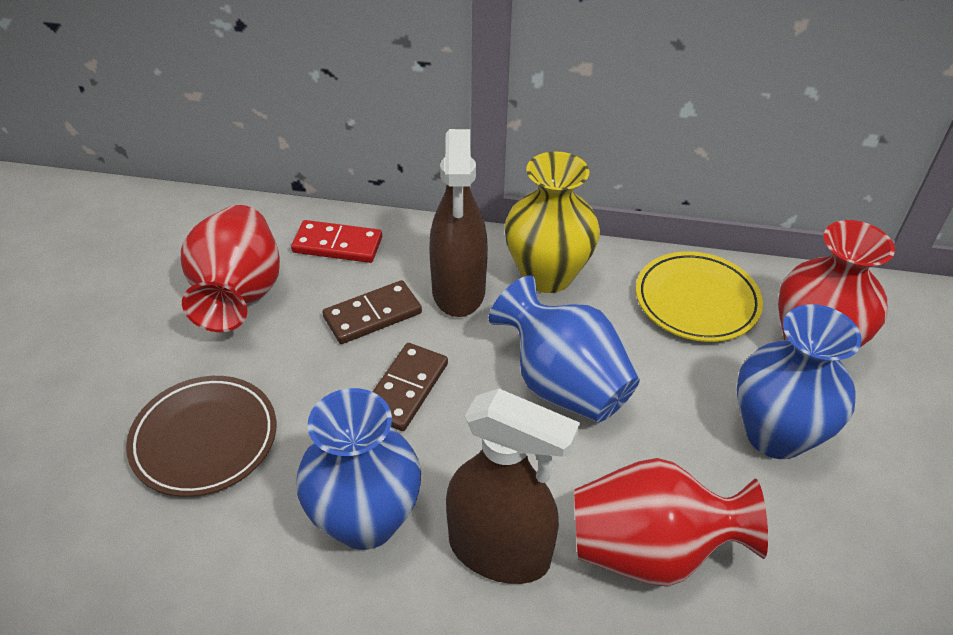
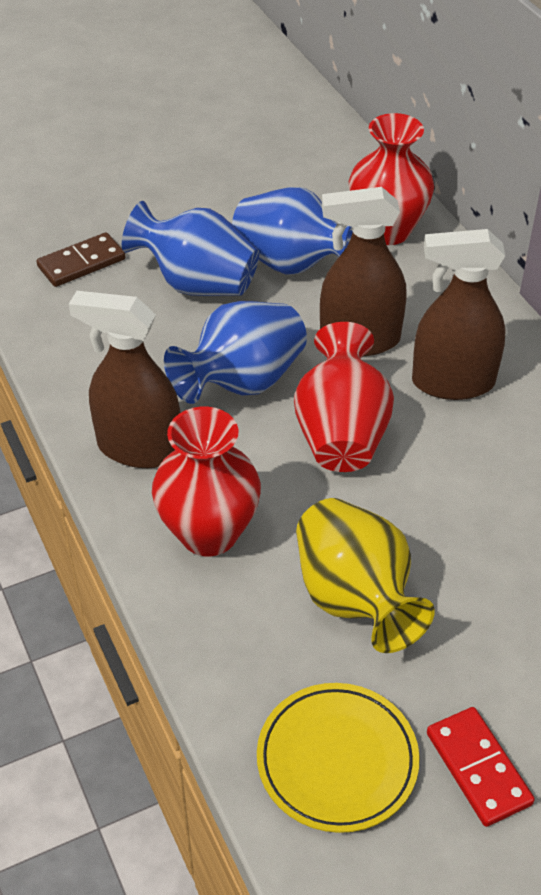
brown domino: 2 -> 1
brown plate: 1 -> 0
brown spray bottle: 2 -> 3

